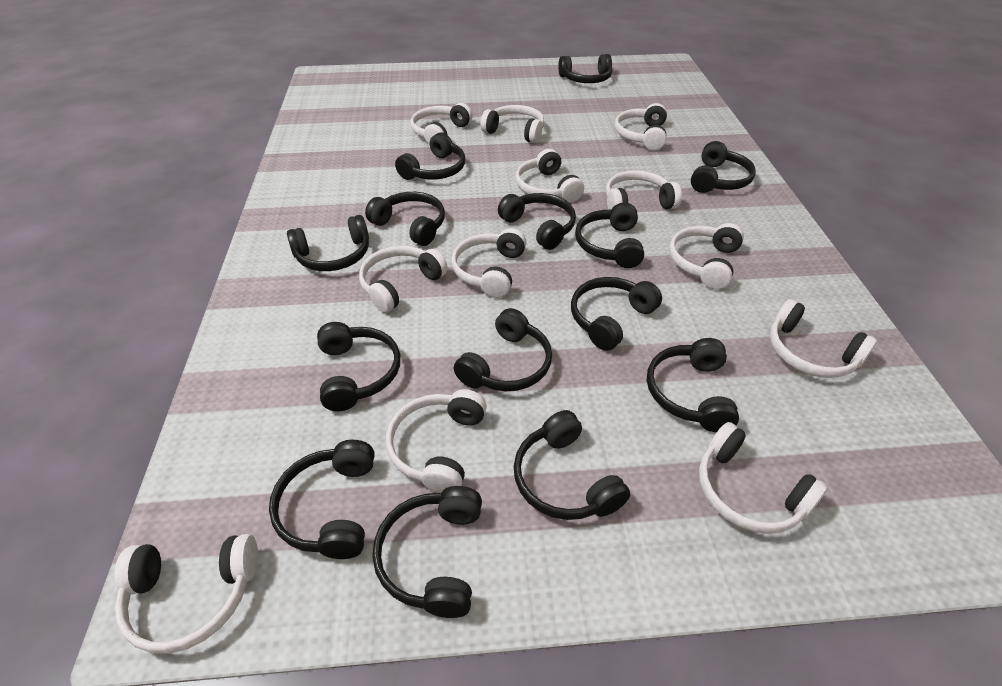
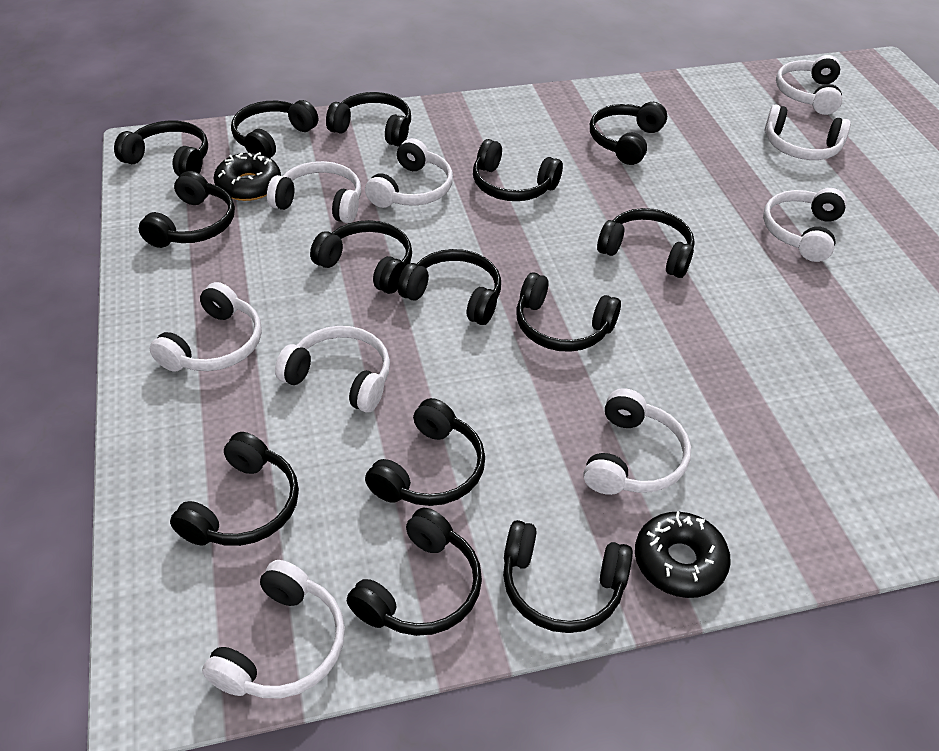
black donut: 0 -> 2
white headphones: 12 -> 9

